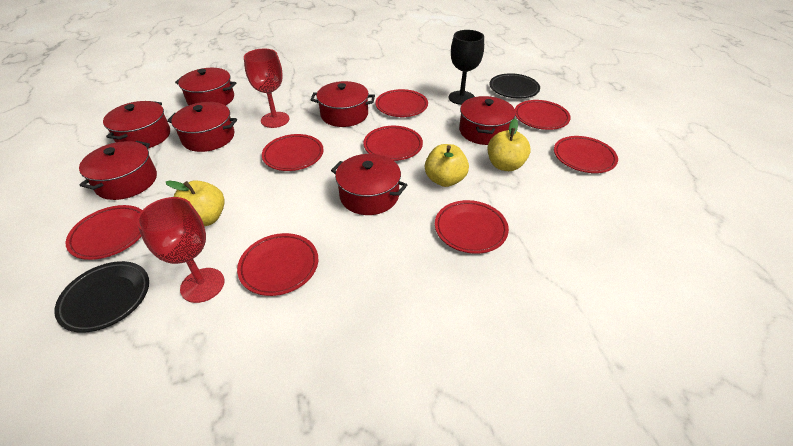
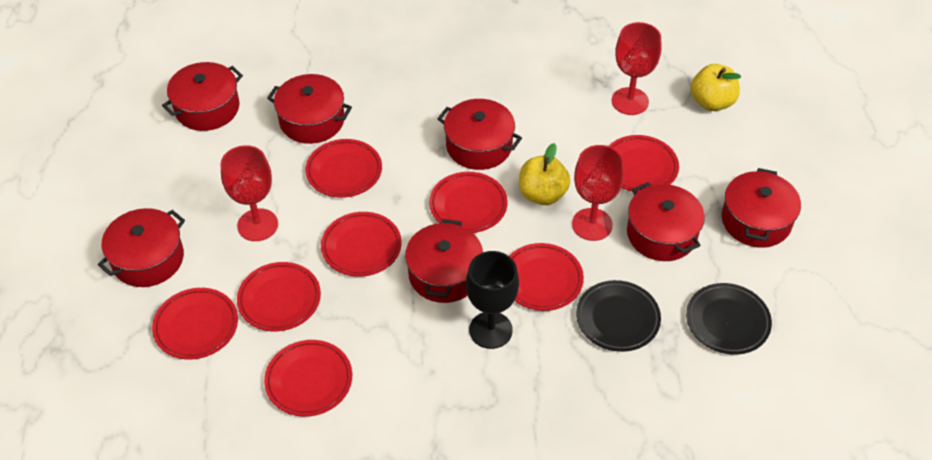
red goblet: 2 -> 3
yellow apple: 3 -> 2

